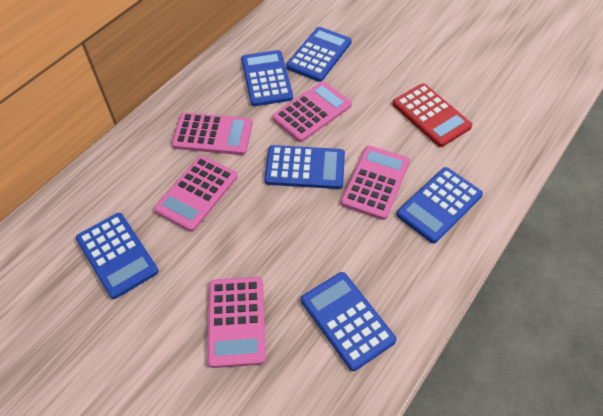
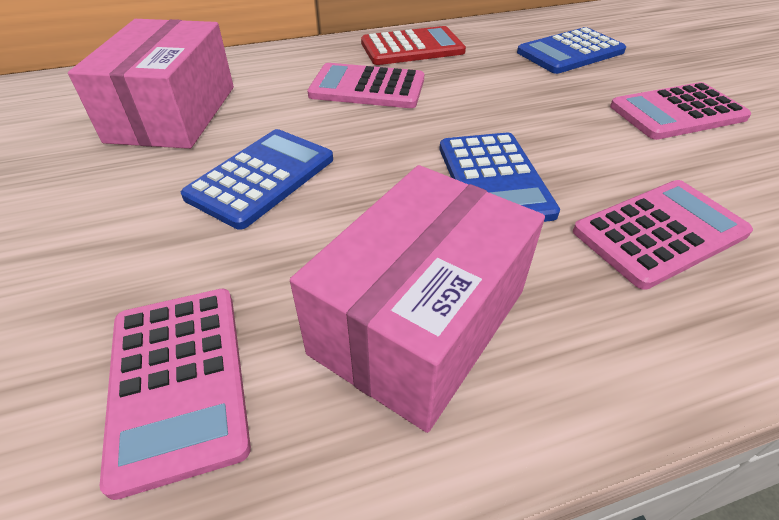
blue calculator: 6 -> 3
pink box: 0 -> 2
pink calculator: 5 -> 4

